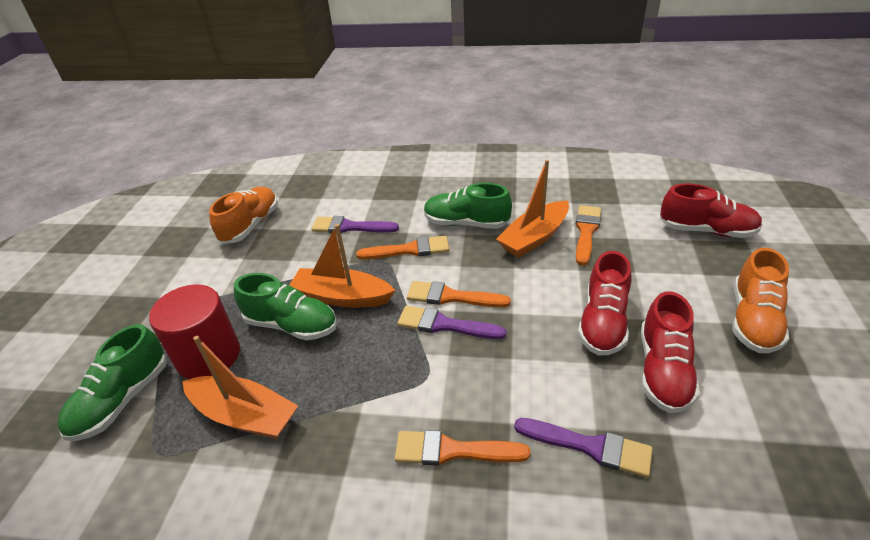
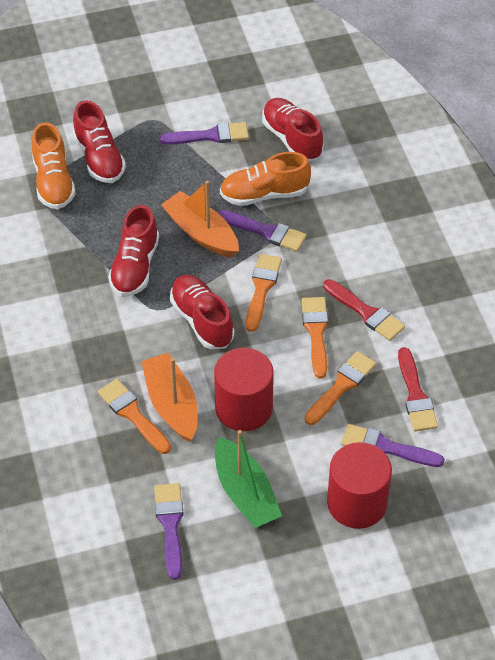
green boat: 0 -> 1
green shoe: 3 -> 0
orange boat: 3 -> 2
purple brush: 3 -> 4
red brush: 0 -> 2
red cylinder: 1 -> 2
red shoe: 3 -> 4

